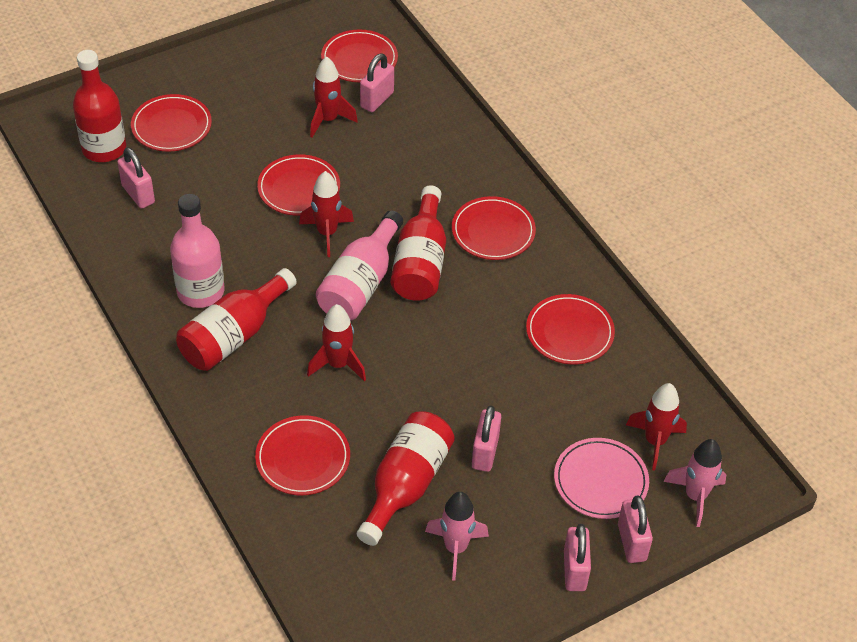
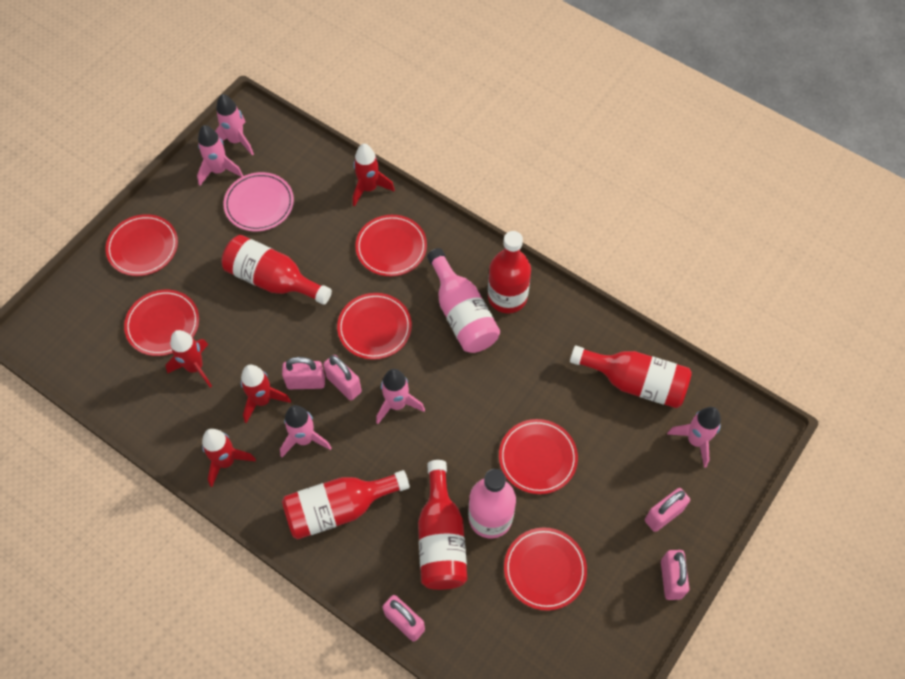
pink rocket: 2 -> 5
red bottle: 4 -> 5

